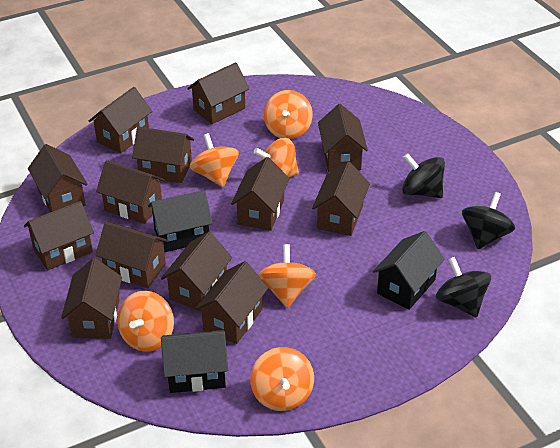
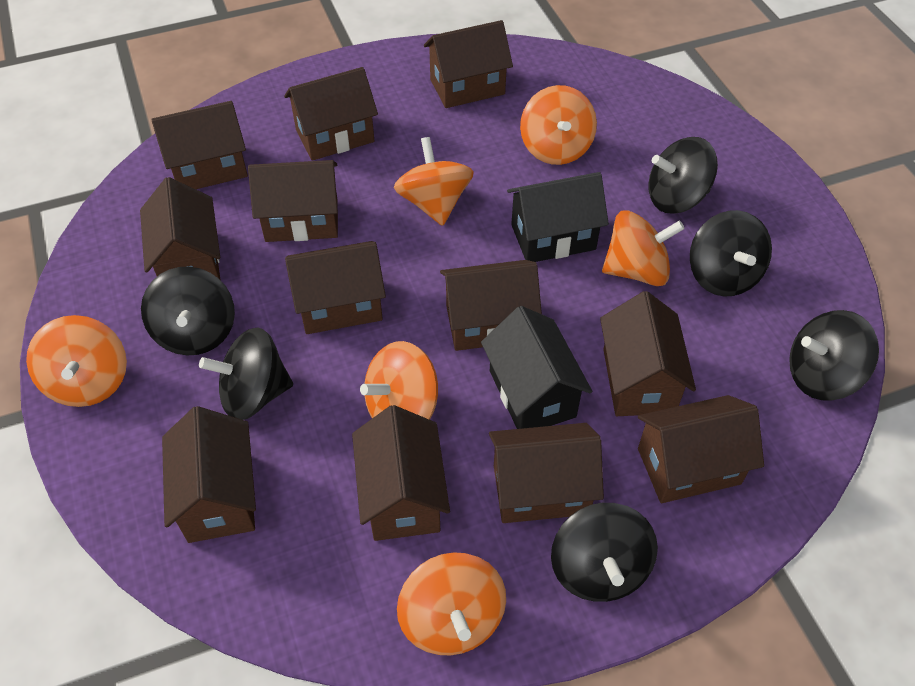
black house: 3 -> 2
black spinning top: 3 -> 6
brown house: 13 -> 12

